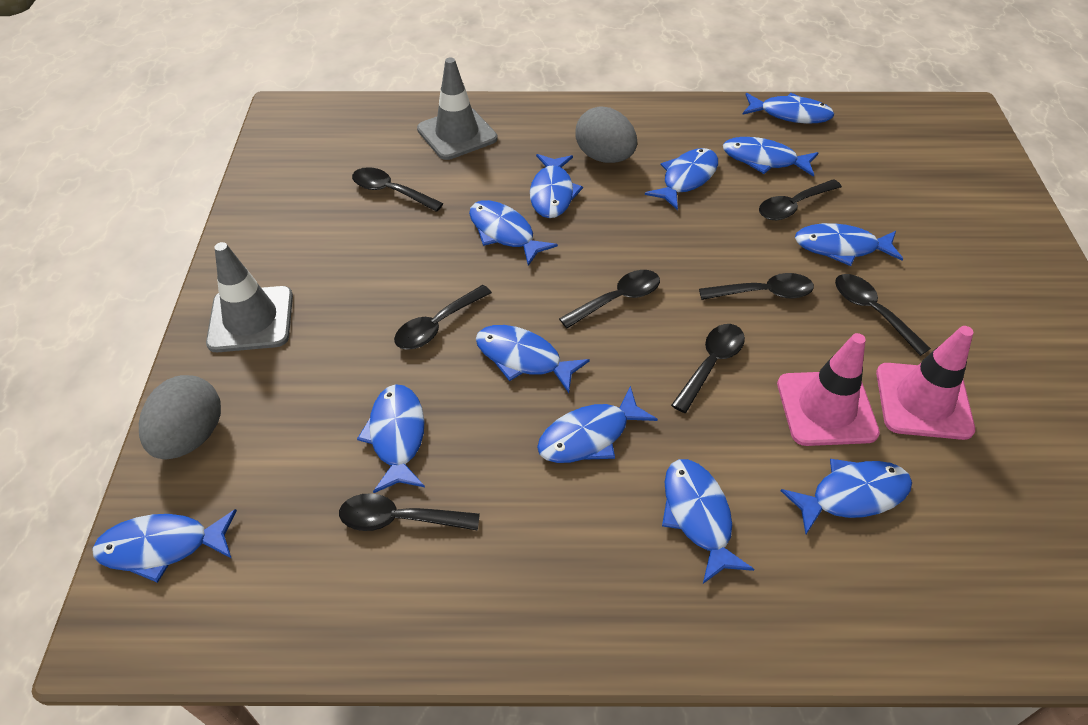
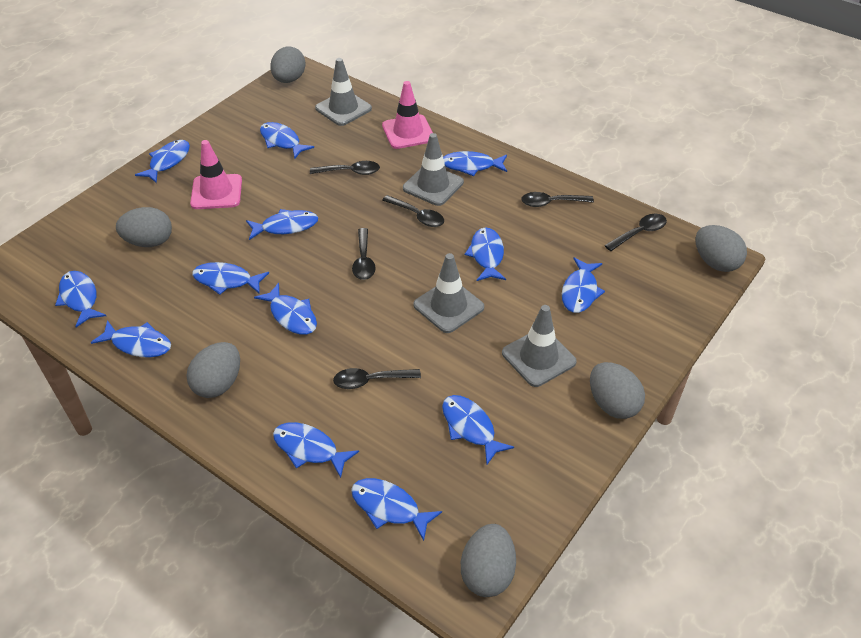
black spoon: 8 -> 6
blue fish: 12 -> 13
grey egg: 2 -> 6
grey traffic cone: 2 -> 4

